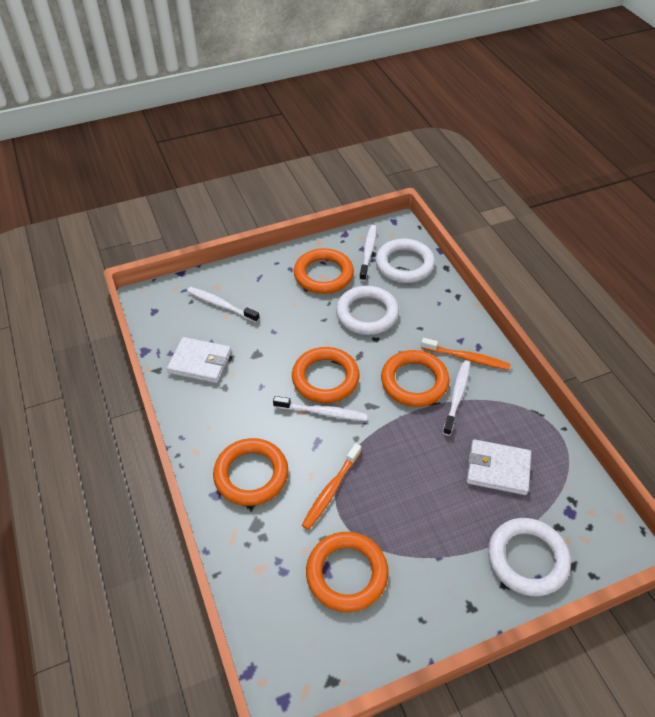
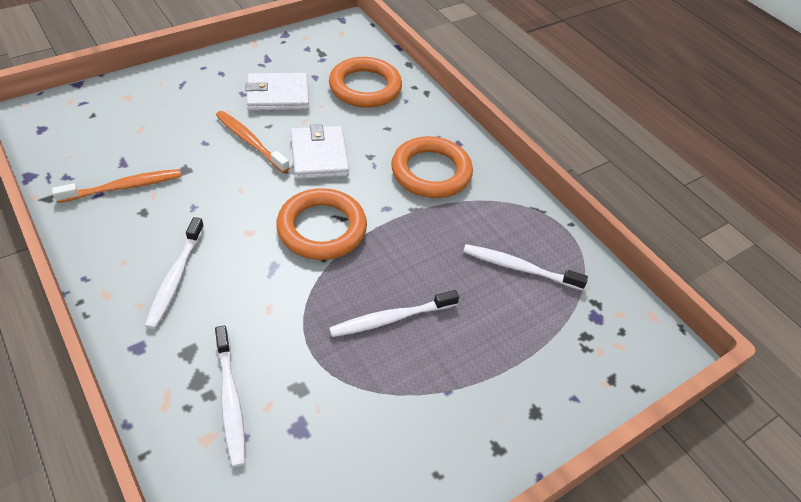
orange ring: 5 -> 3
white ring: 3 -> 0

